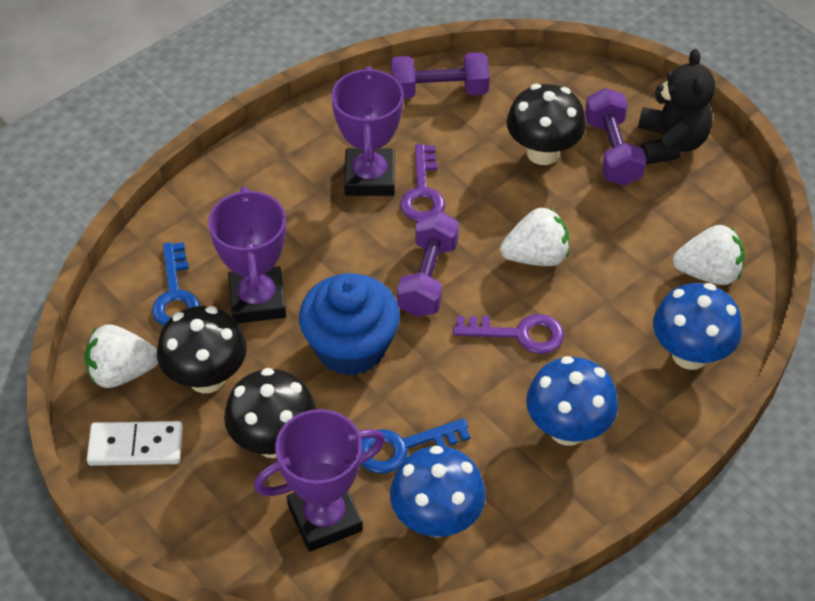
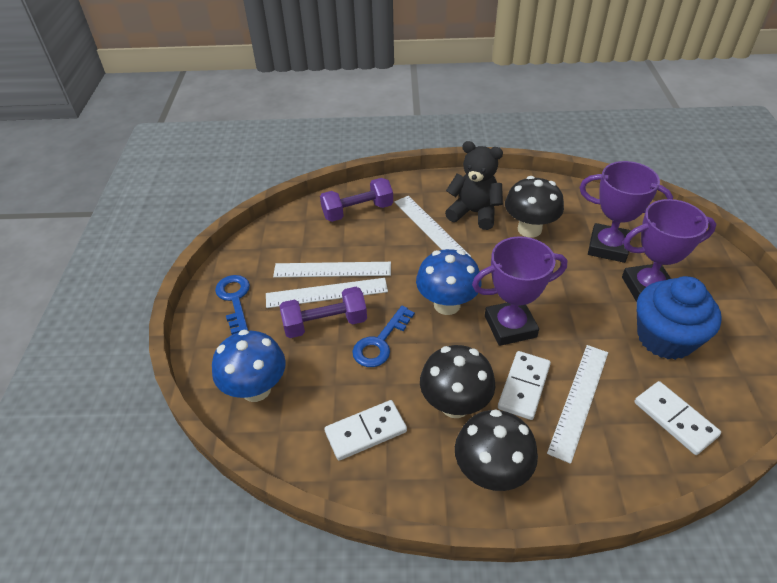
blue mushroom: 3 -> 2
purple dumbbell: 3 -> 2
purple key: 2 -> 0
white domino: 1 -> 3
white ruler: 0 -> 4
white strawberry: 3 -> 0

